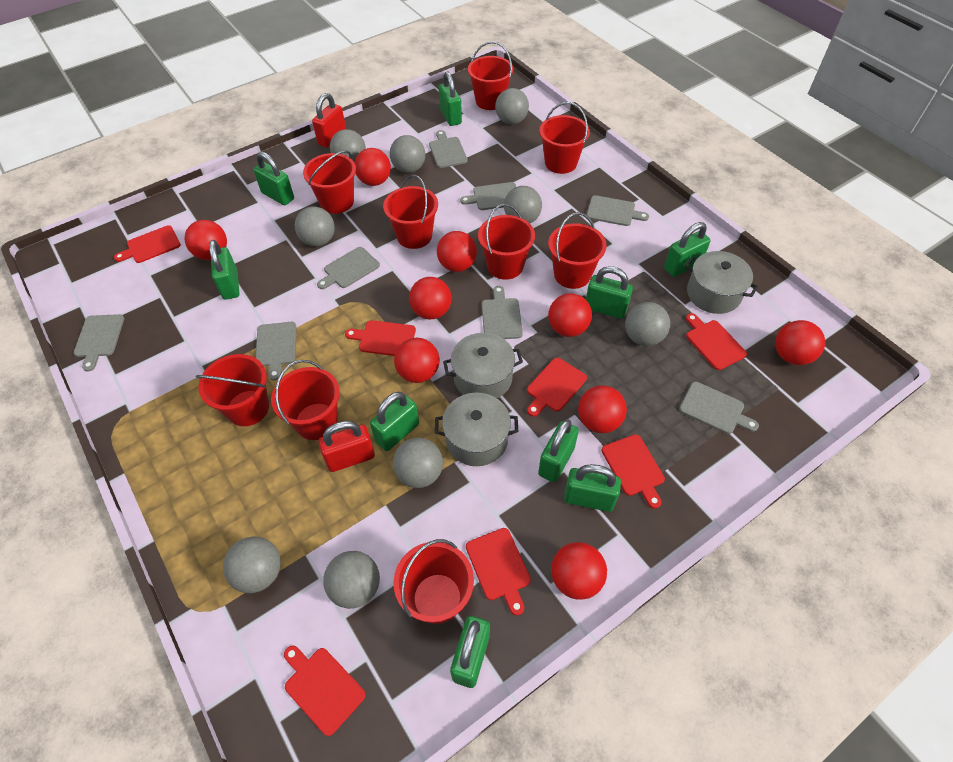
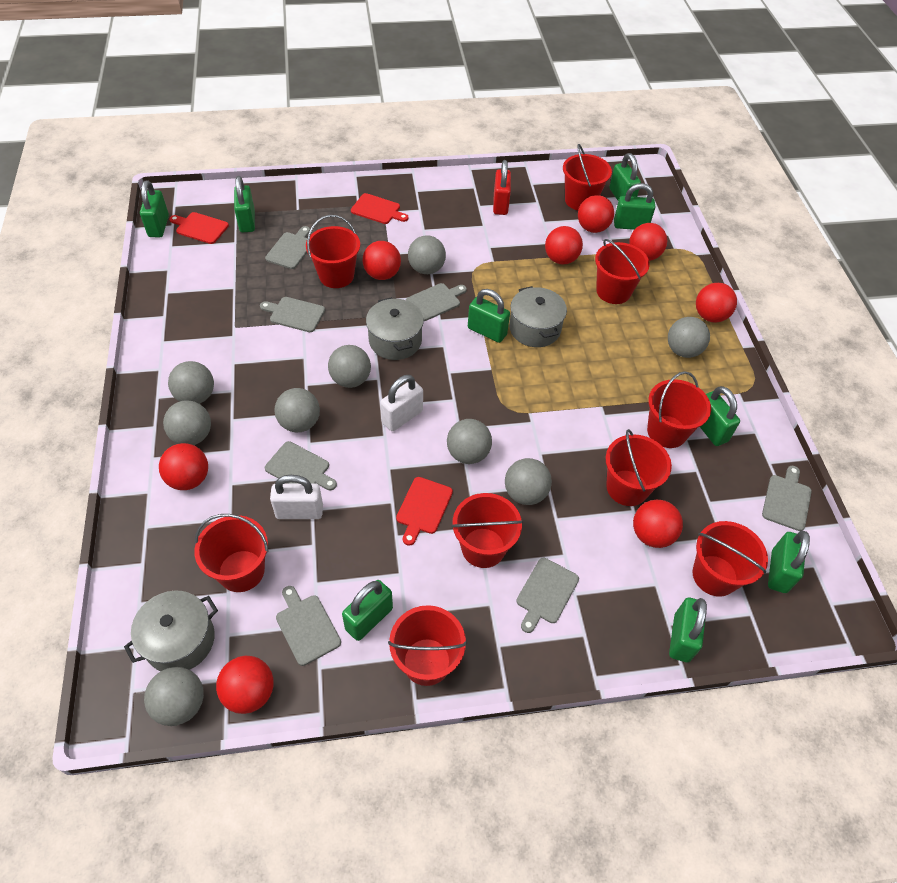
grey cutting board: 8 -> 7
red ball: 9 -> 8
red cutting board: 7 -> 3
red padlock: 2 -> 1
white padlock: 0 -> 2

